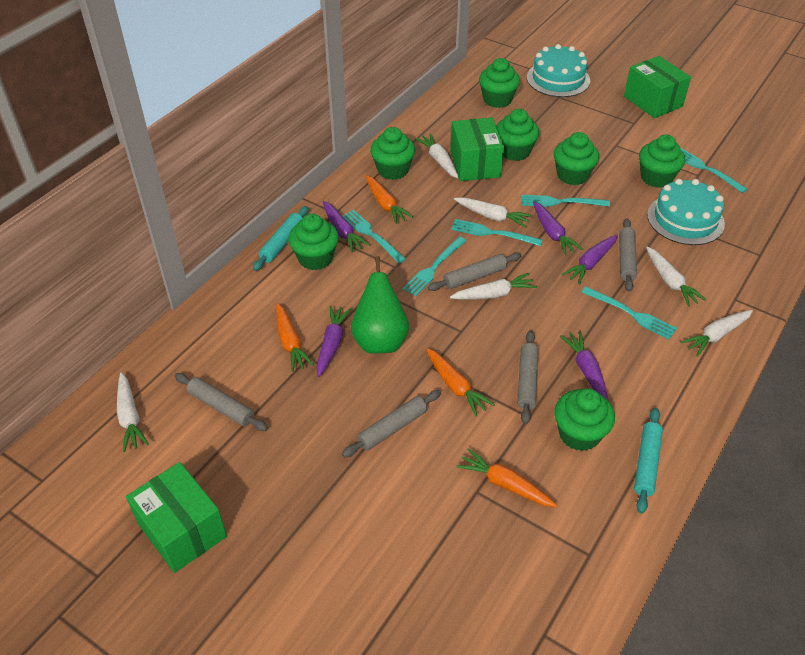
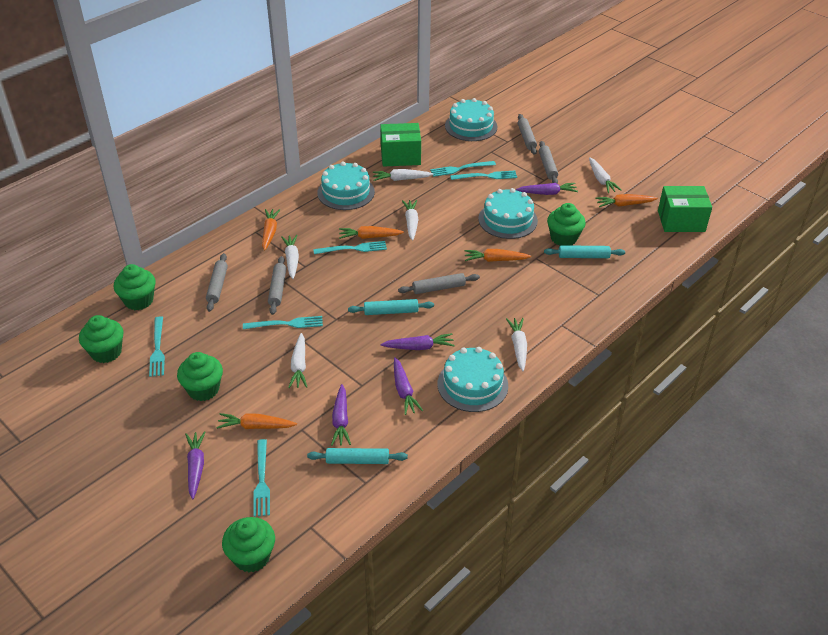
green box: 3 -> 2
green cupcake: 7 -> 5
green pear: 1 -> 0
orange carrot: 4 -> 5
turquoise cake: 2 -> 4
turquoise rolling pin: 2 -> 3

